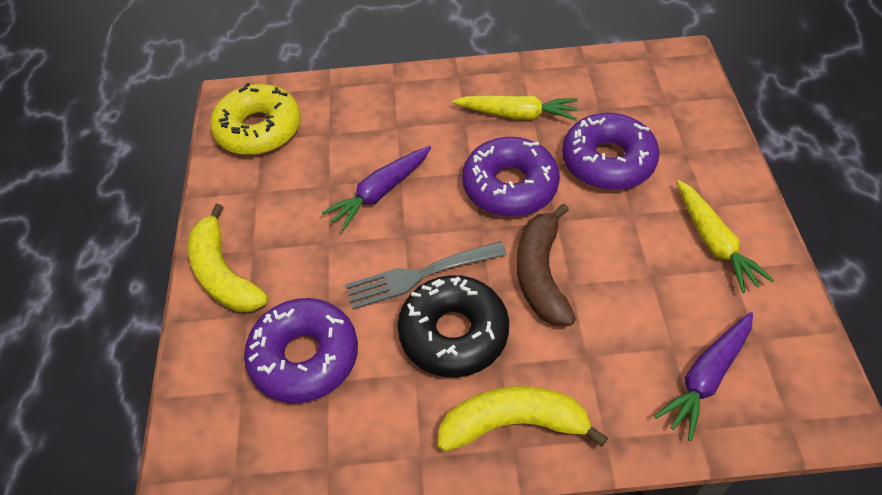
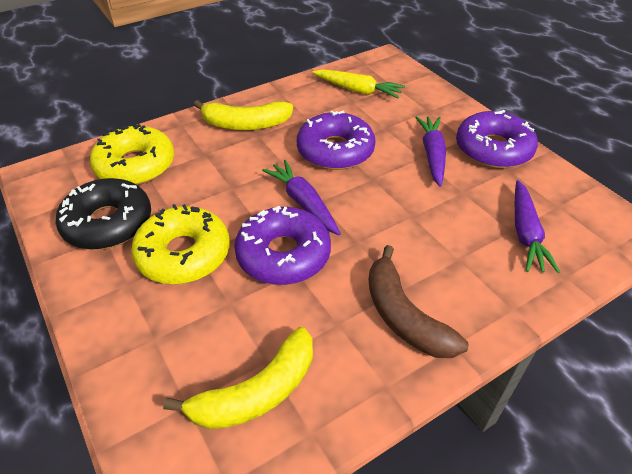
grey fork: 1 -> 0
purple carrot: 2 -> 3
yellow carrot: 2 -> 1
yellow donut: 1 -> 2

